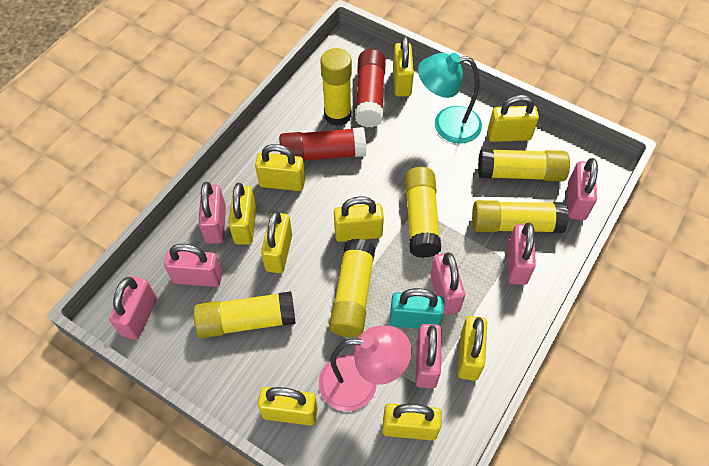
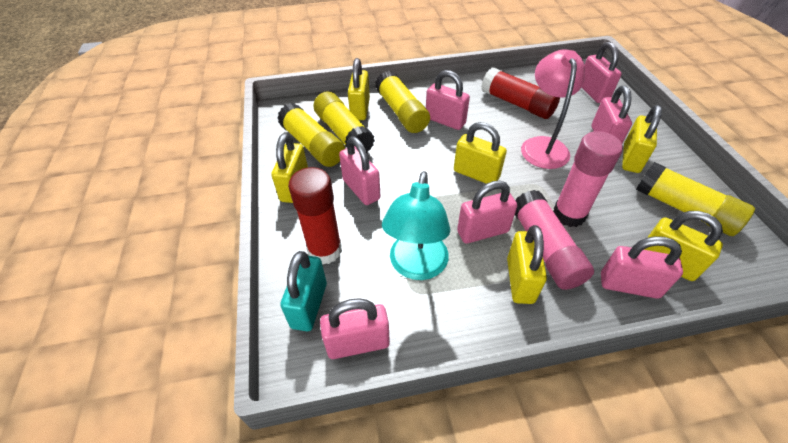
pink glue stick: 0 -> 2
yellow glue stick: 6 -> 4
yellow padlock: 9 -> 6

